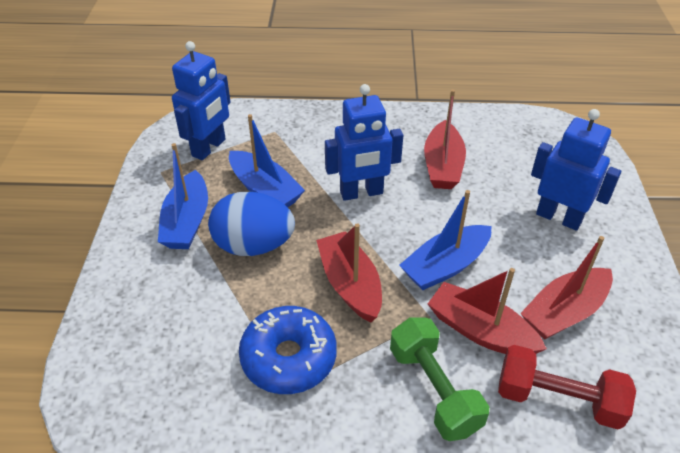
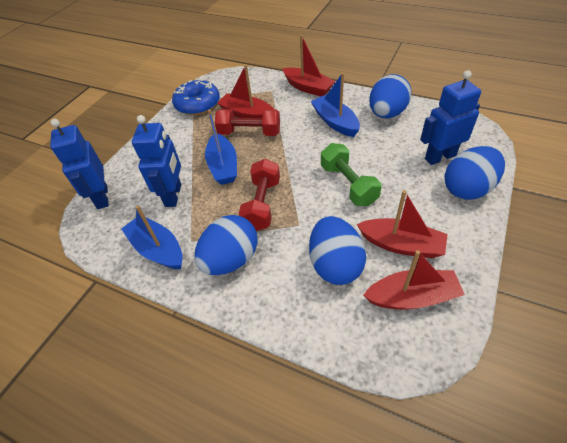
blue egg: 1 -> 4
red dumbbell: 1 -> 2

